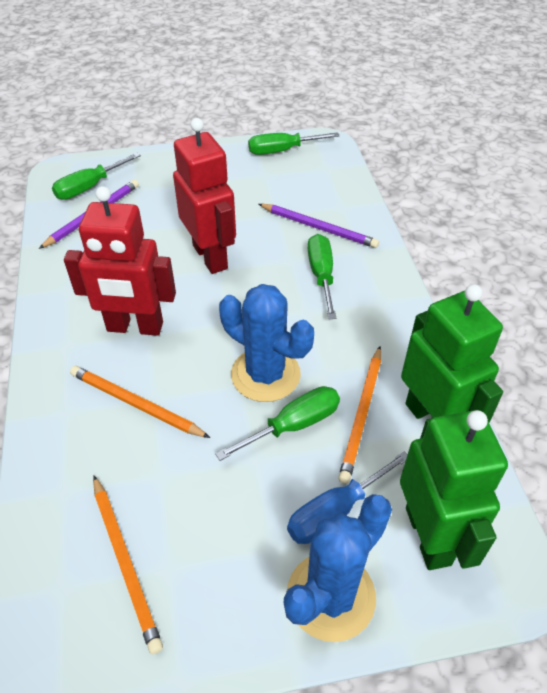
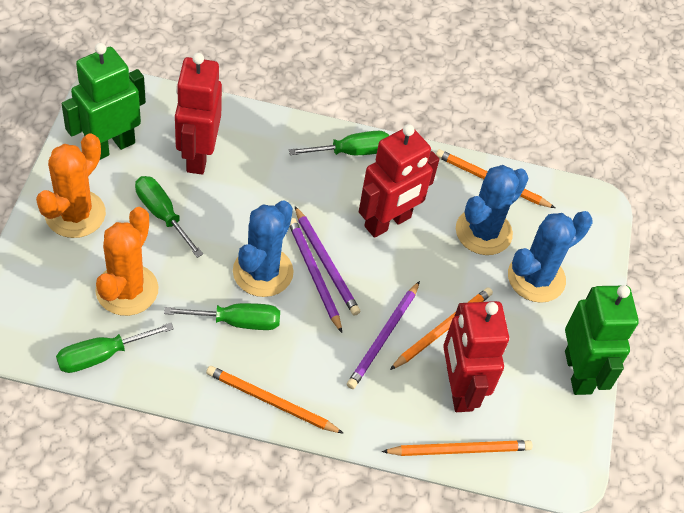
blue cactus: 2 -> 3
blue screwdriver: 1 -> 0
orange cactus: 0 -> 2
orange pencil: 3 -> 4
purple pencil: 2 -> 3
red robot: 2 -> 3

